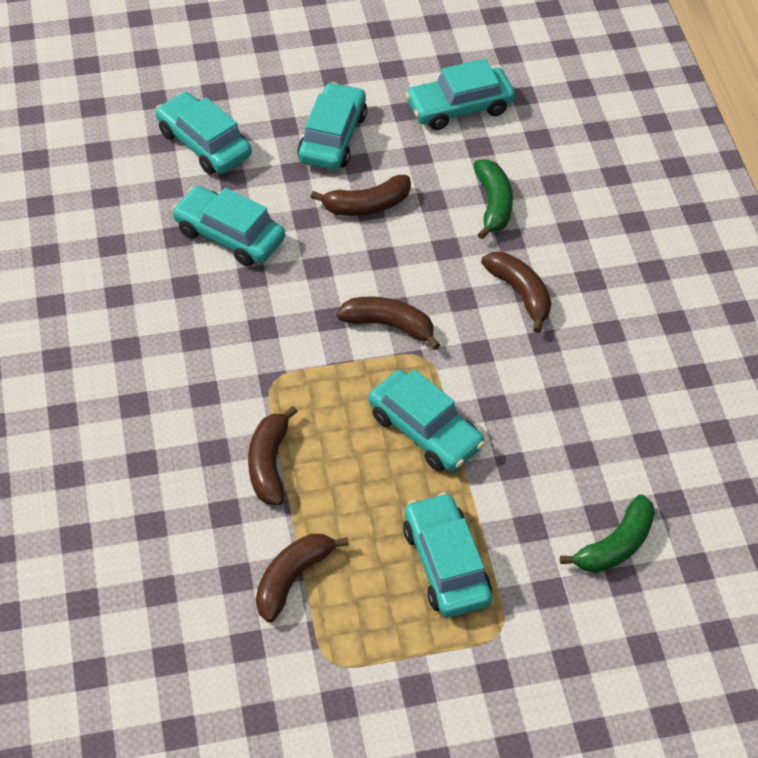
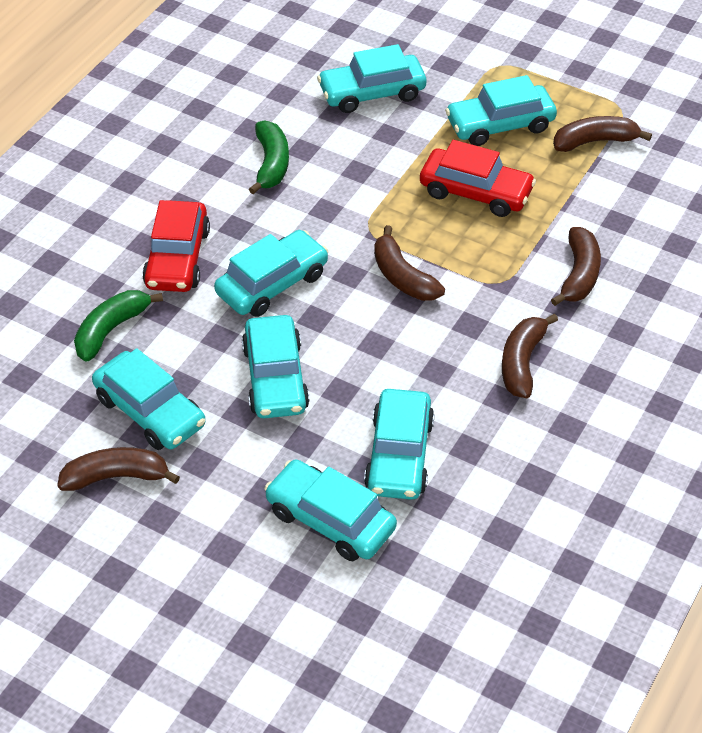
red car: 0 -> 2
turquoise car: 6 -> 7

